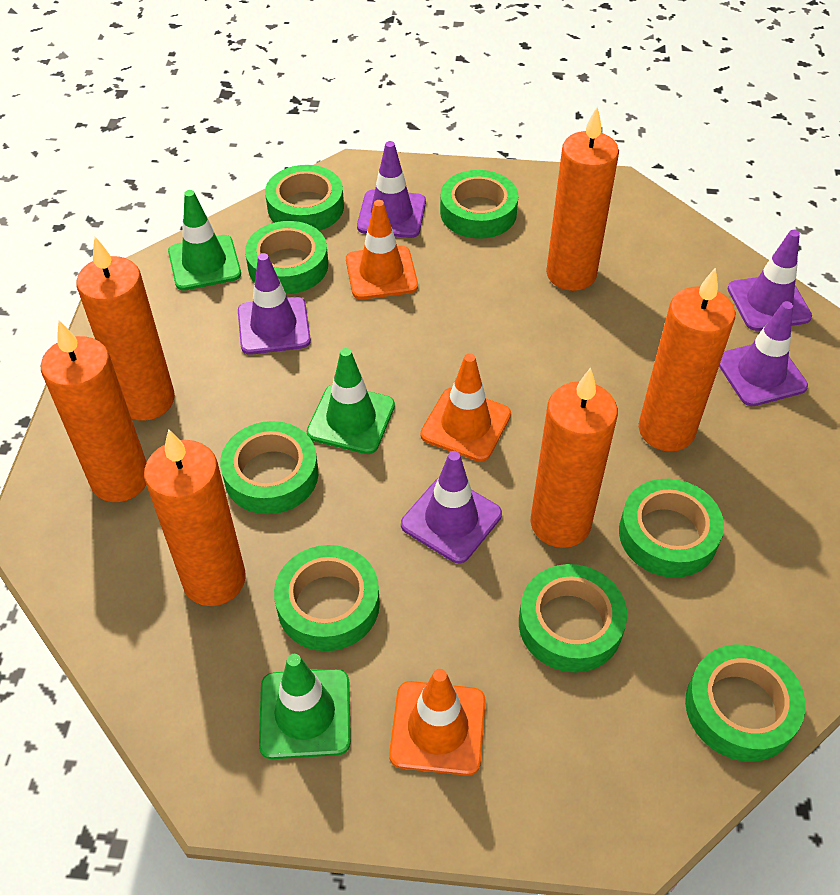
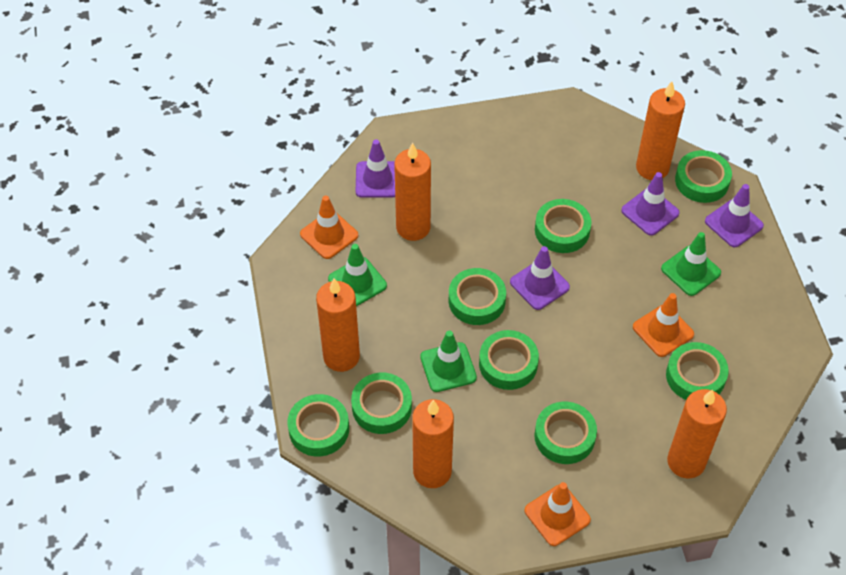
orange candle: 6 -> 5
purple traffic cone: 5 -> 4

